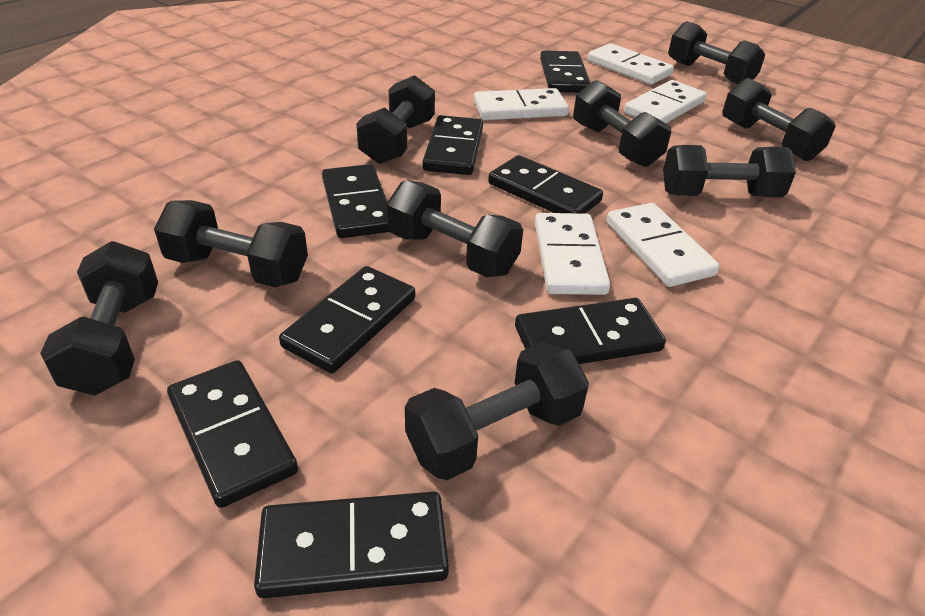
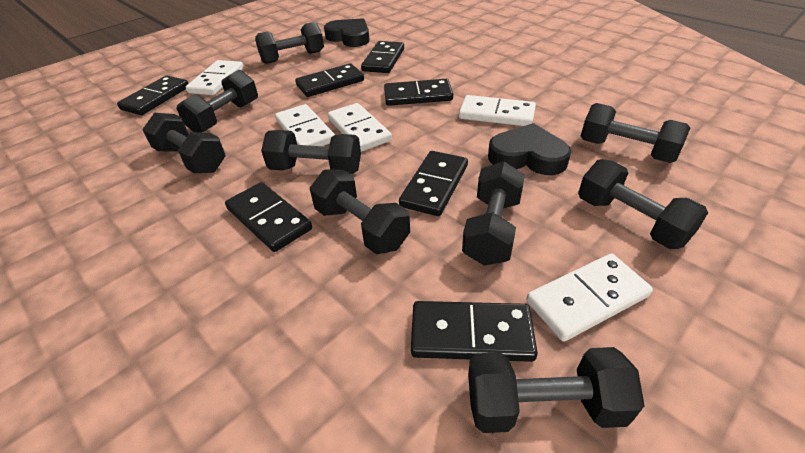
black domino: 8 -> 7
black heart: 0 -> 2

